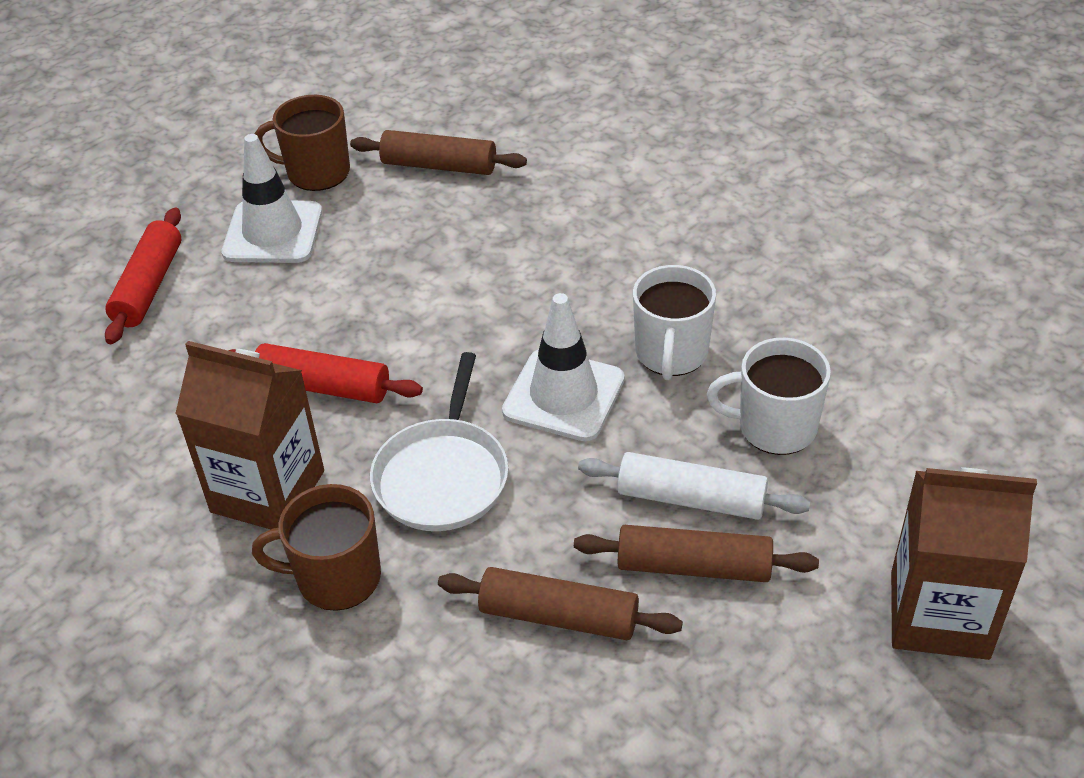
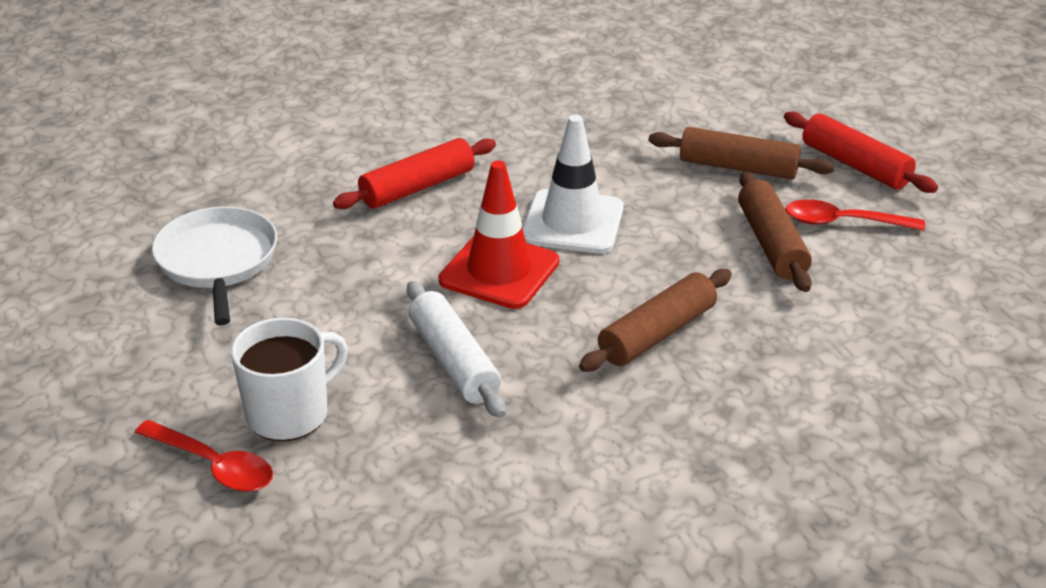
brown carton: 2 -> 0
brown mug: 2 -> 0
red spoon: 0 -> 2
red traffic cone: 0 -> 1
white mug: 2 -> 1
white traffic cone: 2 -> 1

